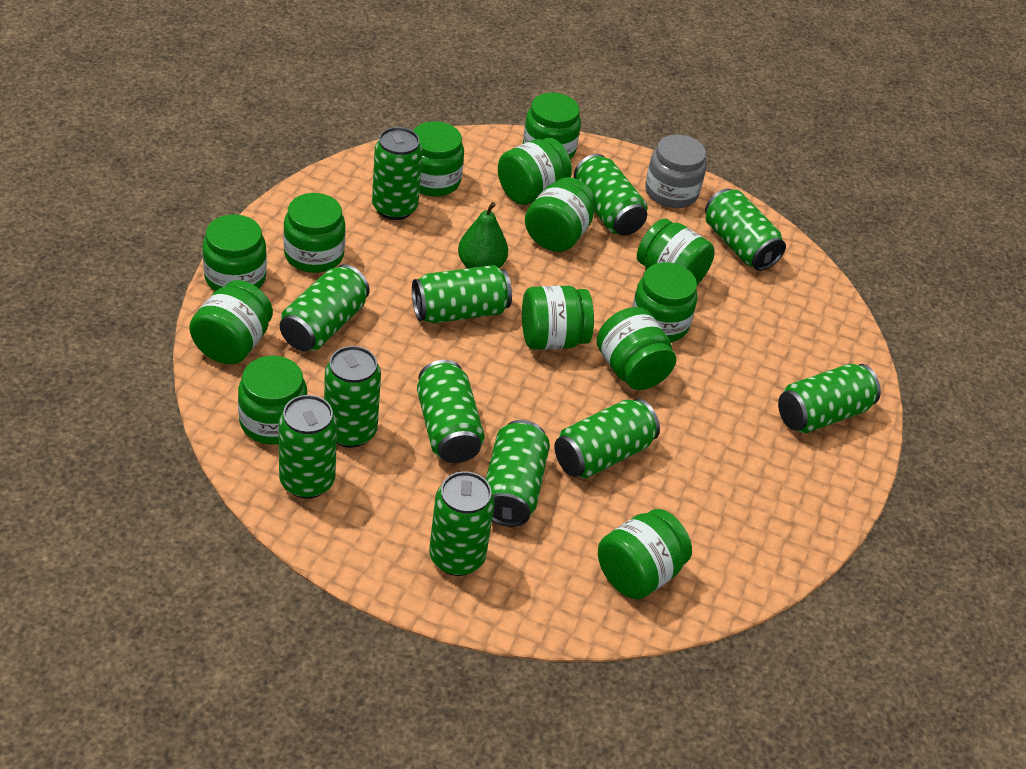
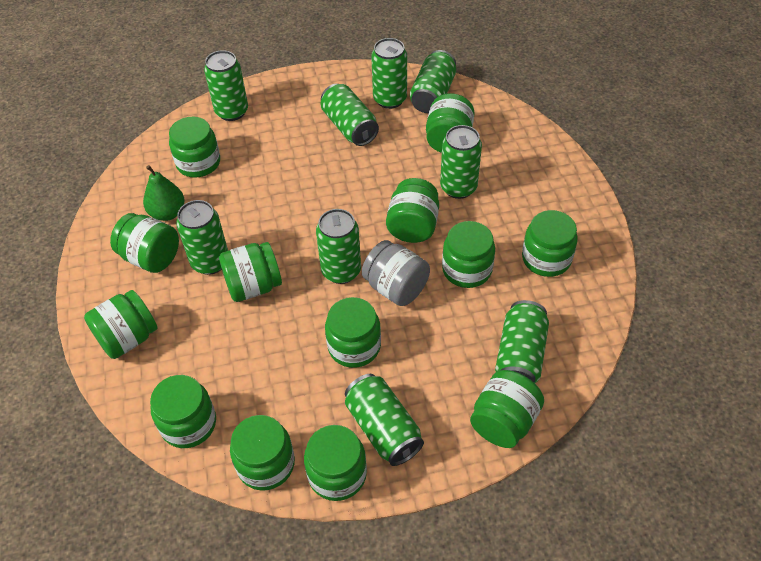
green can: 12 -> 9

